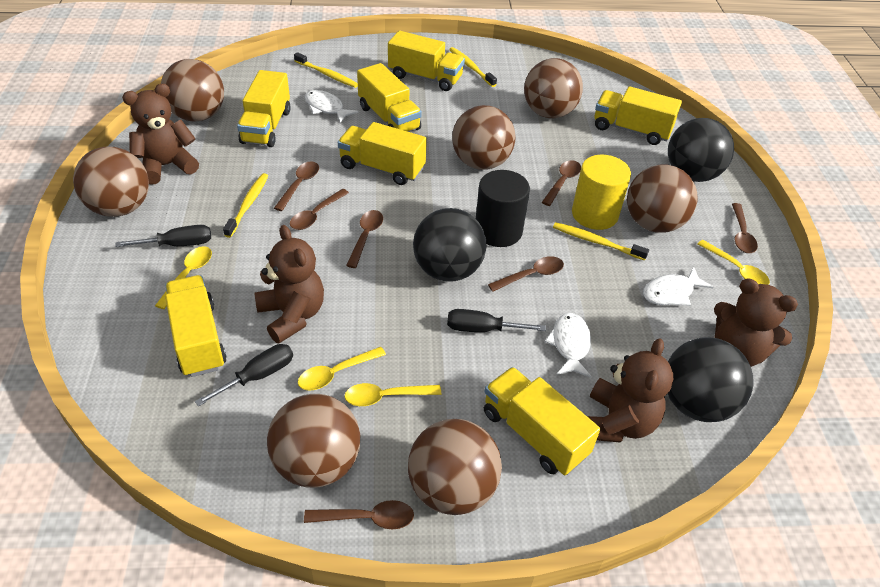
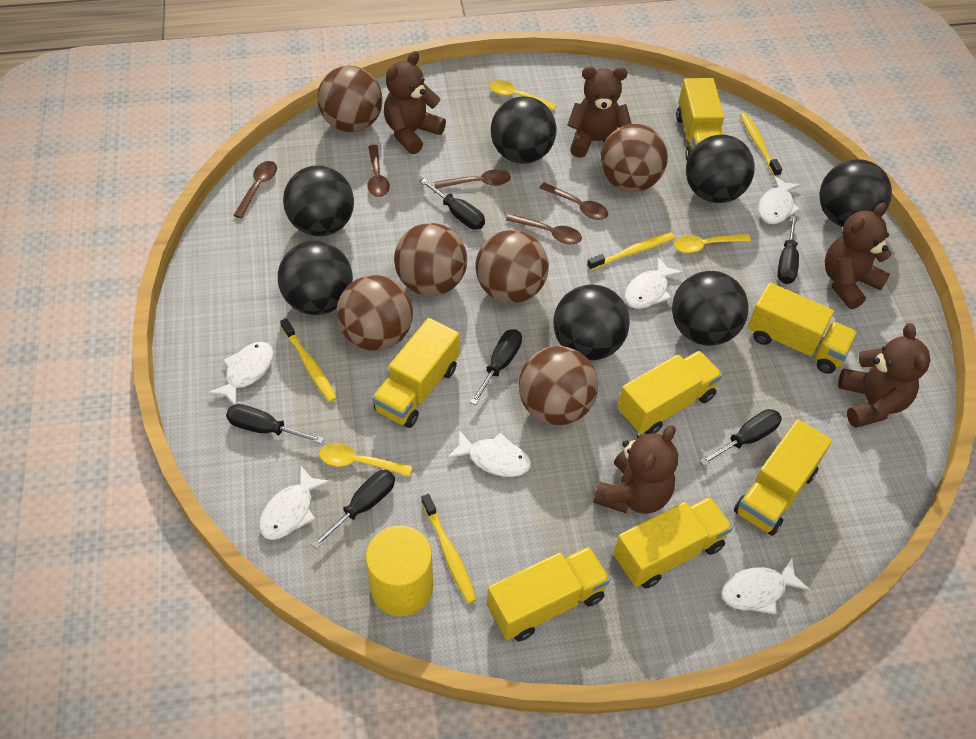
black ball: 3 -> 7
black cylinder: 1 -> 0
black screwdriver: 3 -> 6
brown ball: 7 -> 6
brown spoon: 7 -> 5
brown teddy bear: 4 -> 5
white fish: 3 -> 6
yellow spoon: 4 -> 3

